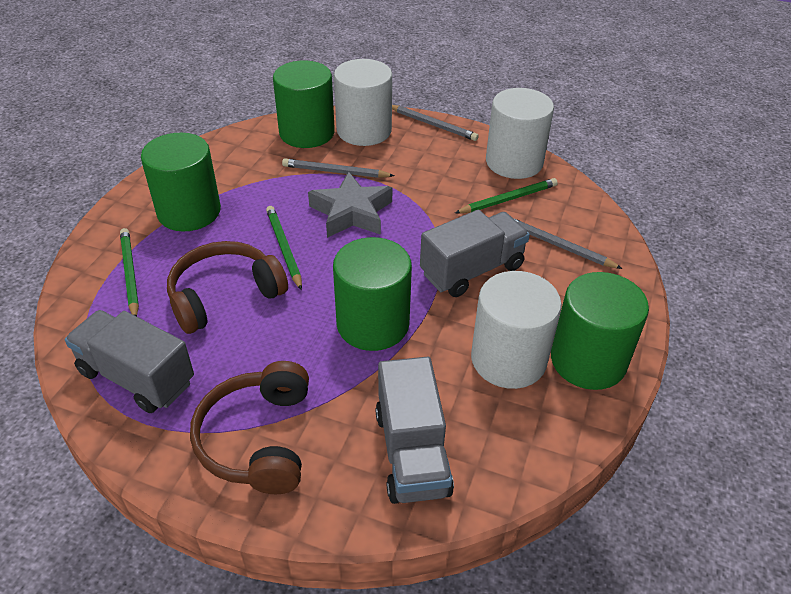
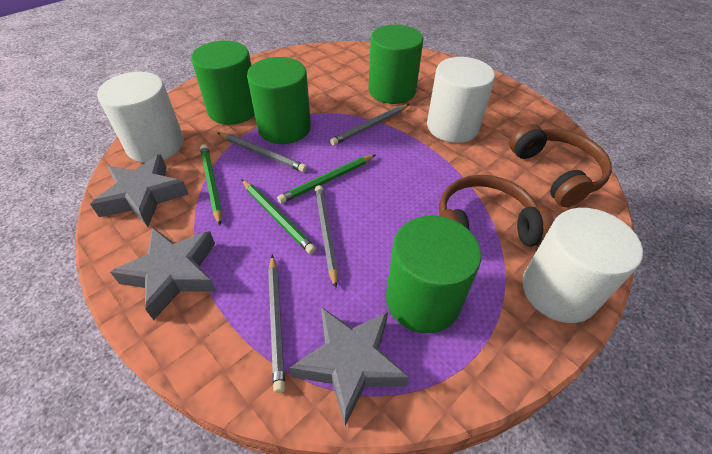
grey pencil: 3 -> 4
grey star: 1 -> 3
grey truck: 3 -> 0

